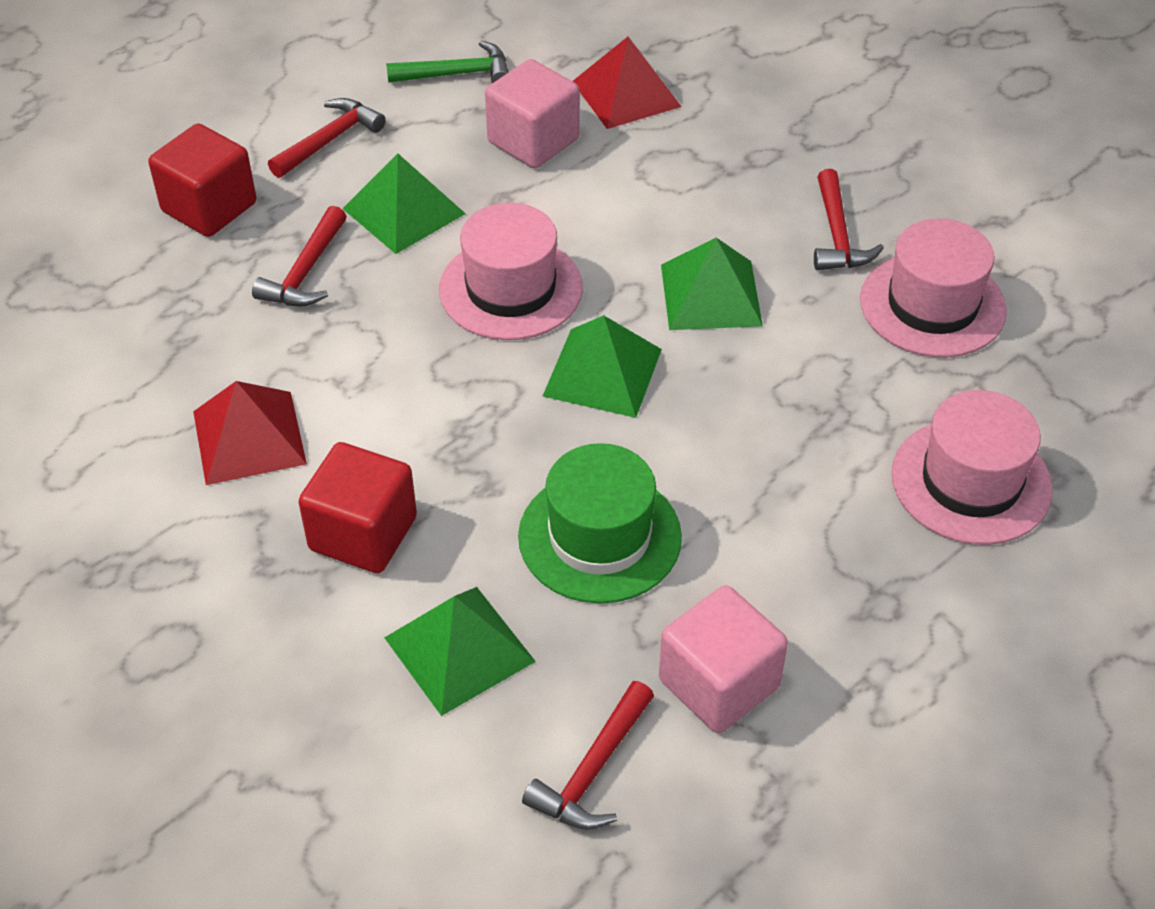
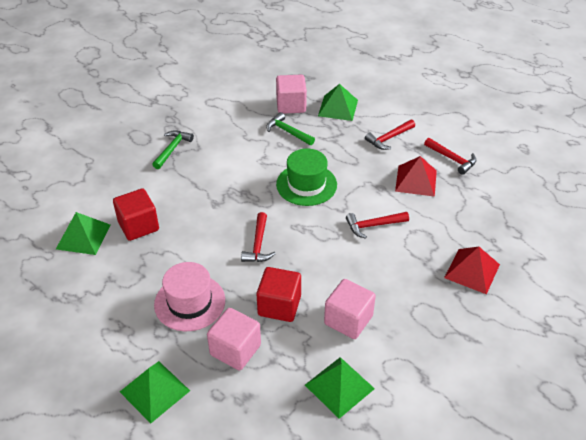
green hammer: 1 -> 2
pink cube: 2 -> 3
pink hat: 3 -> 1

